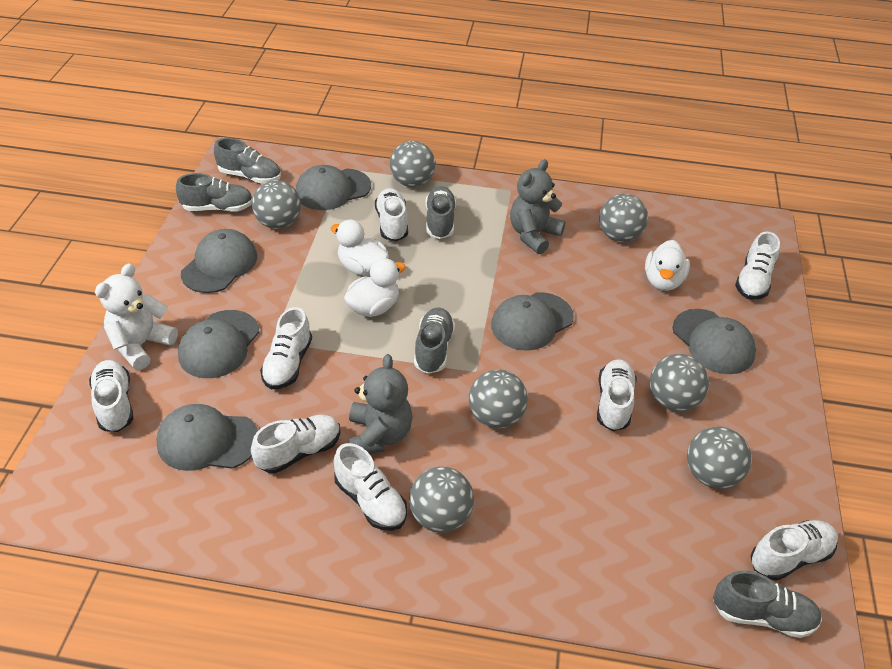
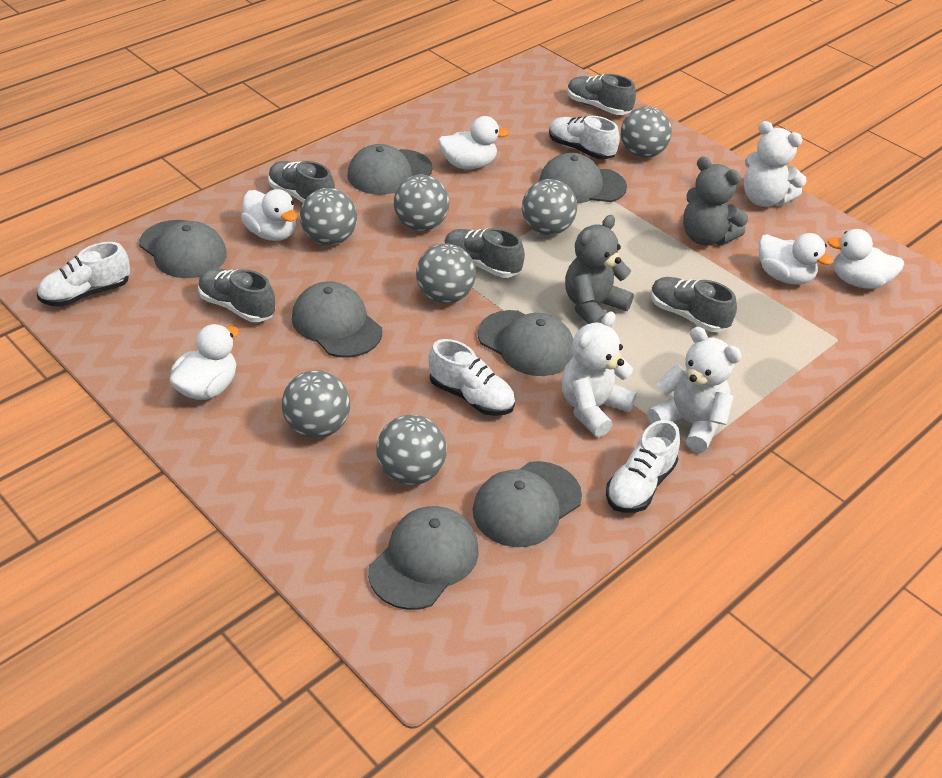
grey cap: 6 -> 7
white duck: 3 -> 5
white shoe: 8 -> 4
white teddy bear: 1 -> 3

